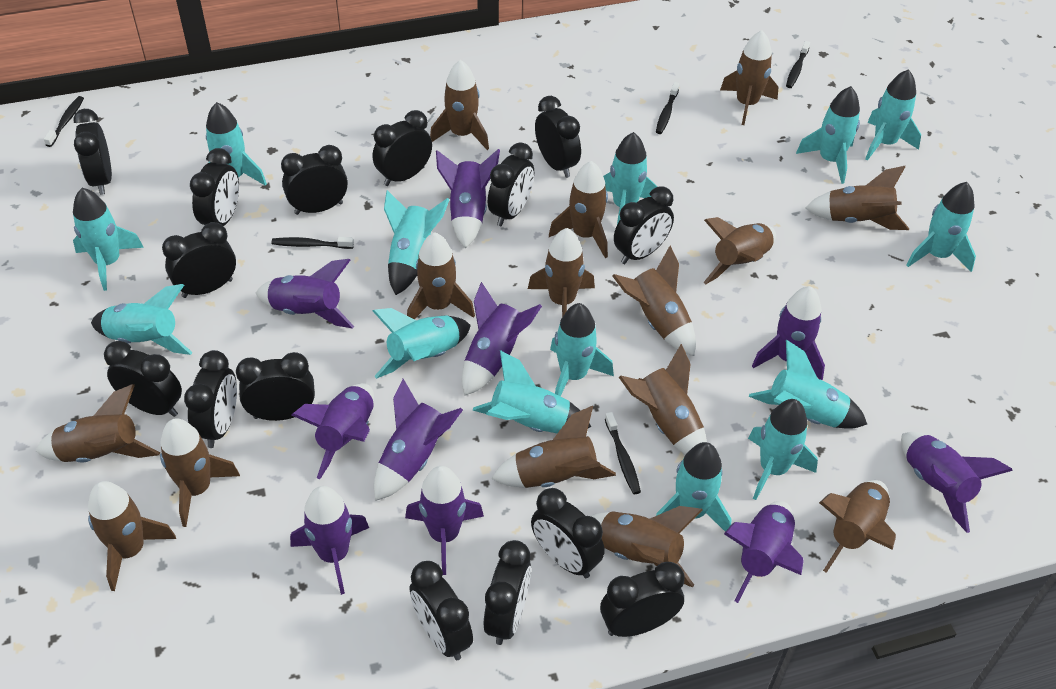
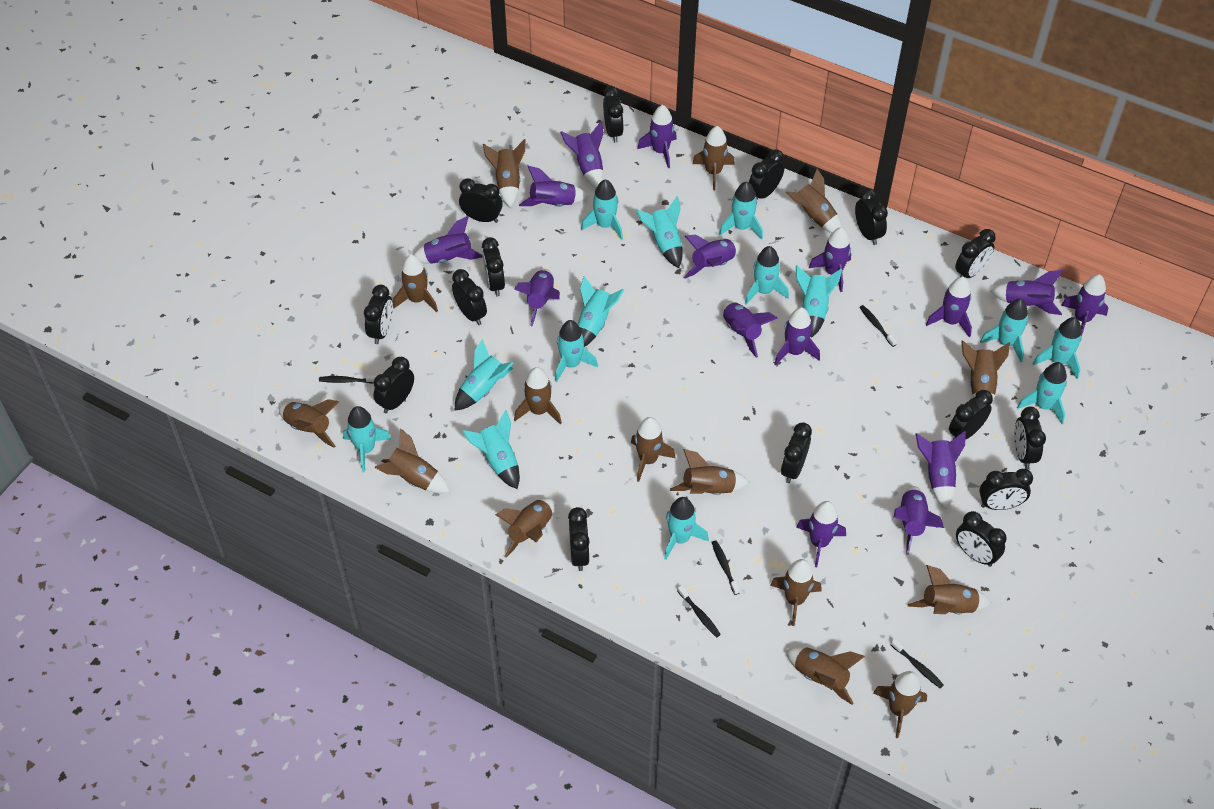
purple rocket: 10 -> 15

